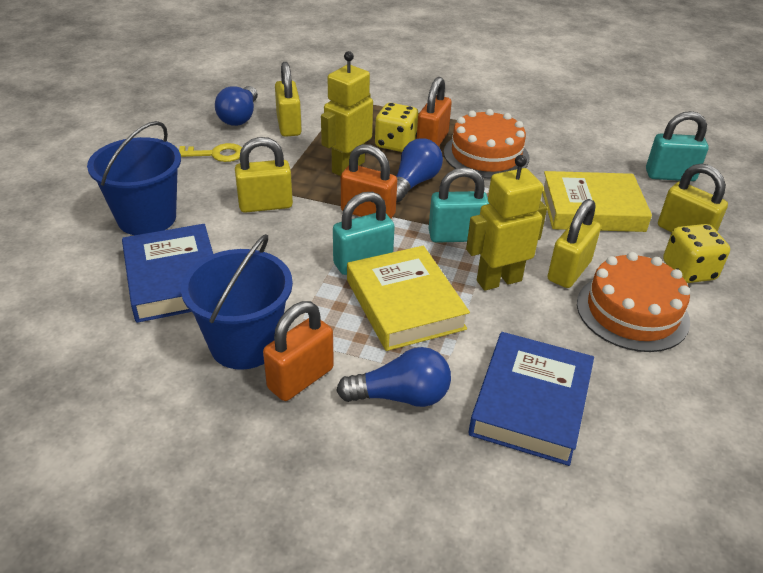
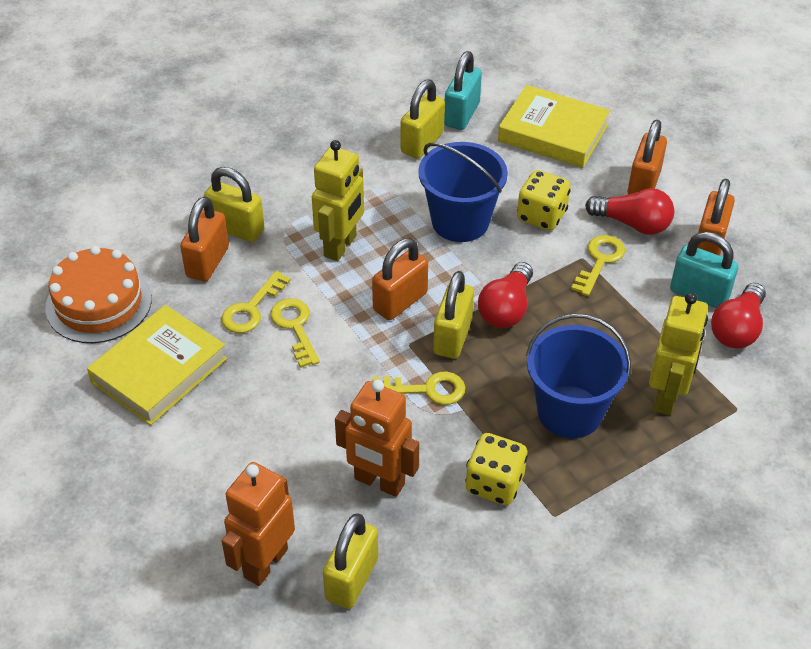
blue book: 2 -> 0
blue light bulb: 3 -> 0
orange cake: 2 -> 1
orange padlock: 3 -> 4
orange robot: 0 -> 2
red light bulb: 0 -> 3
turquoise padlock: 3 -> 2
yellow key: 1 -> 4

